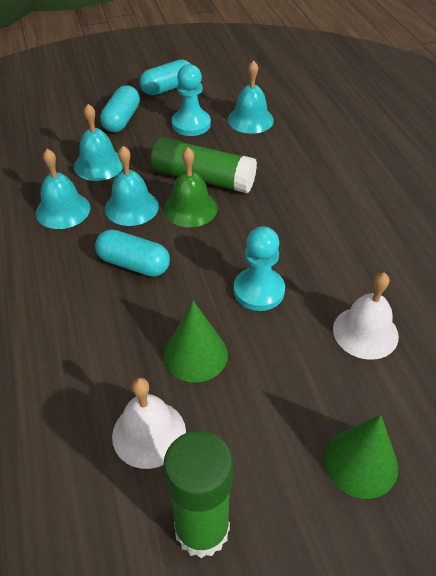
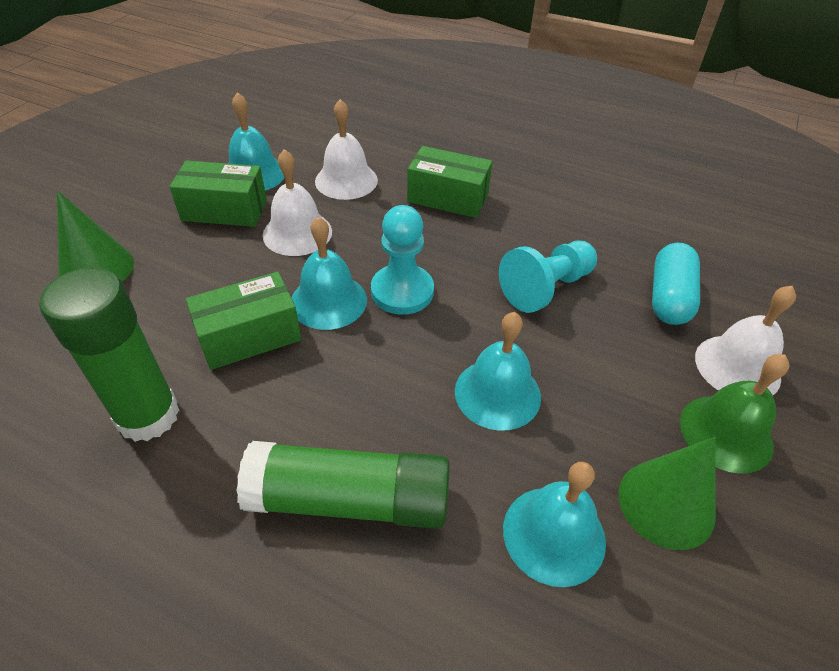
green box: 0 -> 3
turquoise capsule: 3 -> 1
white bell: 2 -> 3

